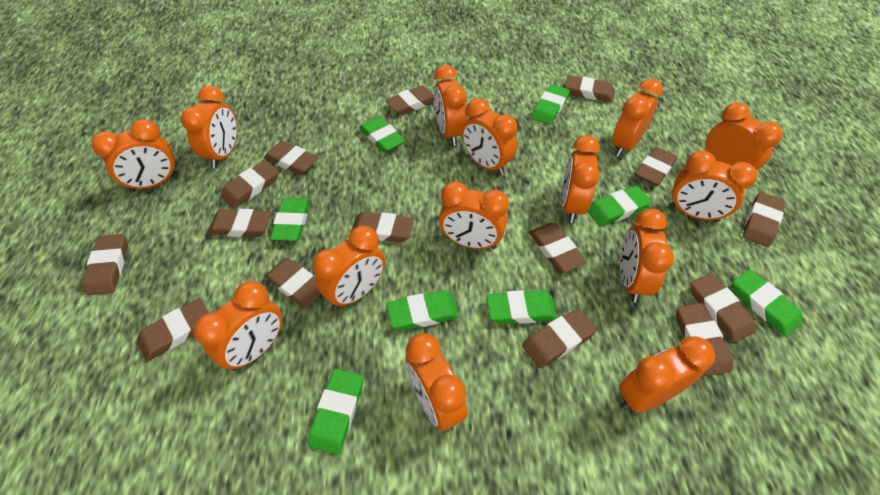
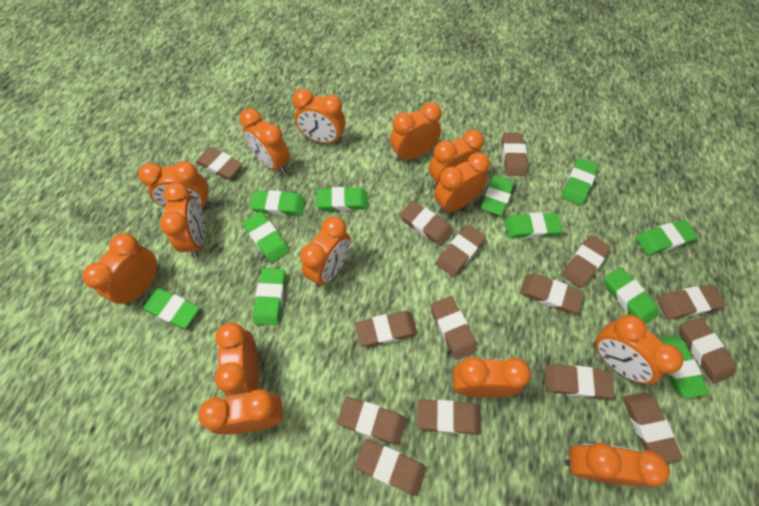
green eraser: 8 -> 11

